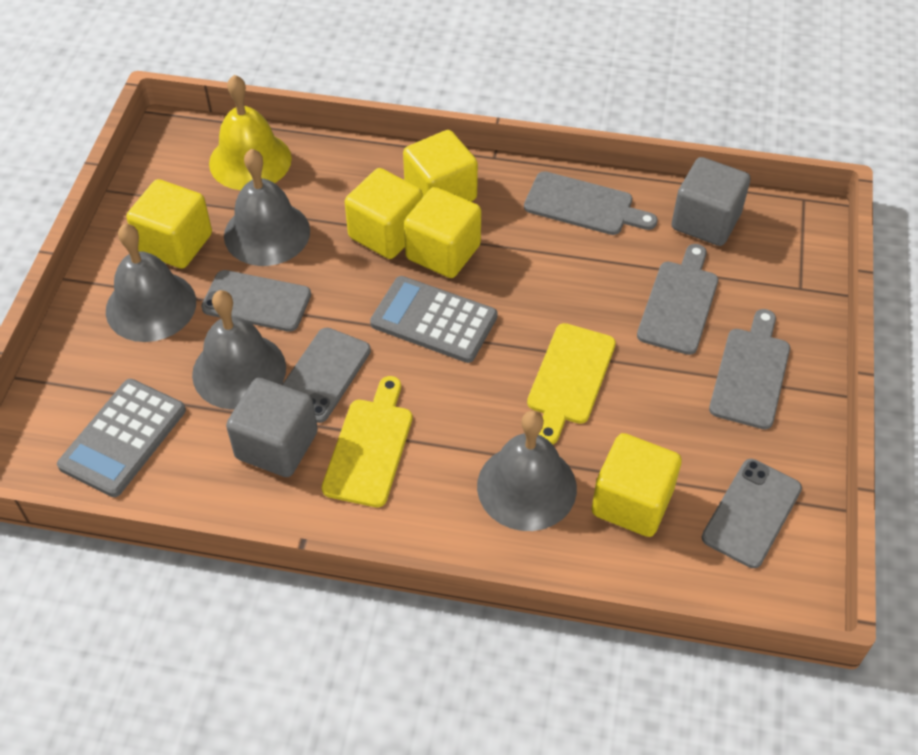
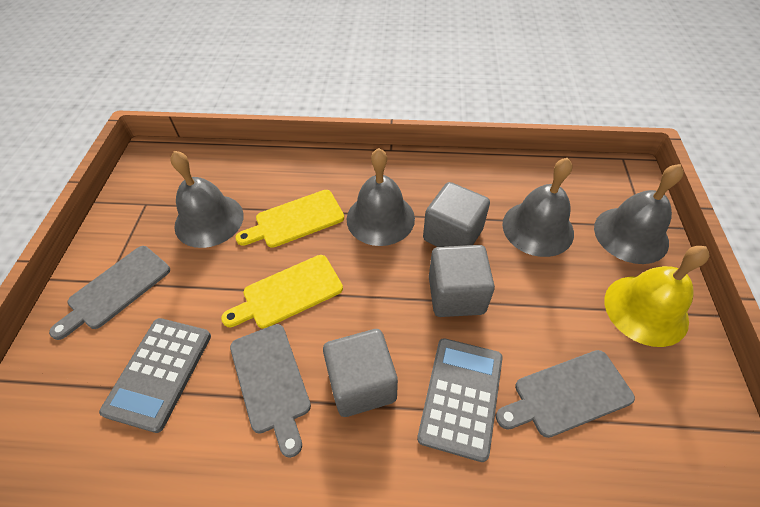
grey cube: 2 -> 3
grey phone: 3 -> 0
yellow cube: 5 -> 0

